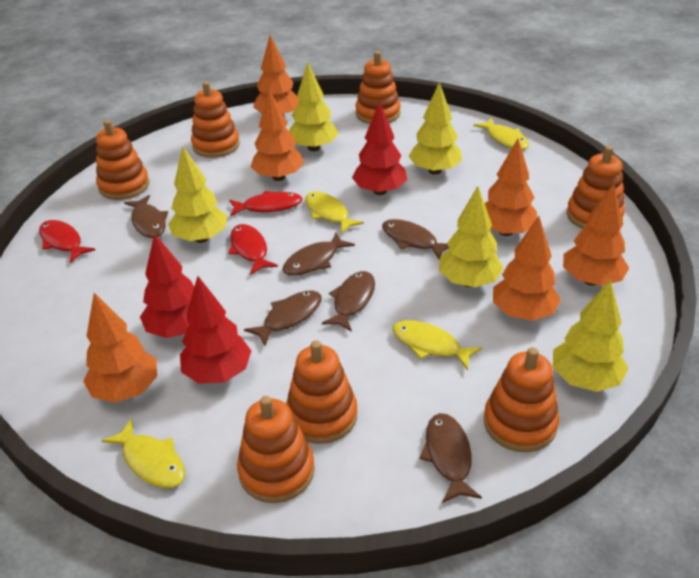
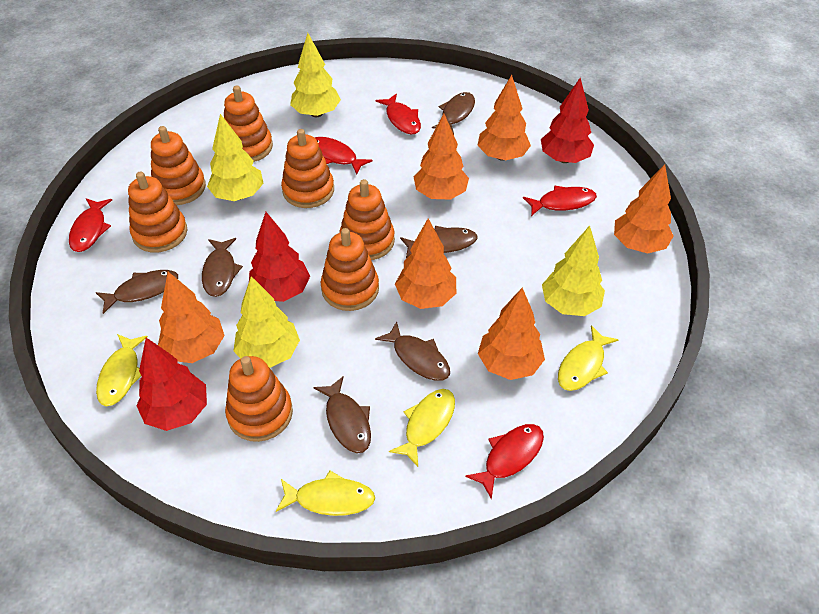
red fish: 3 -> 5
yellow tree: 5 -> 4

